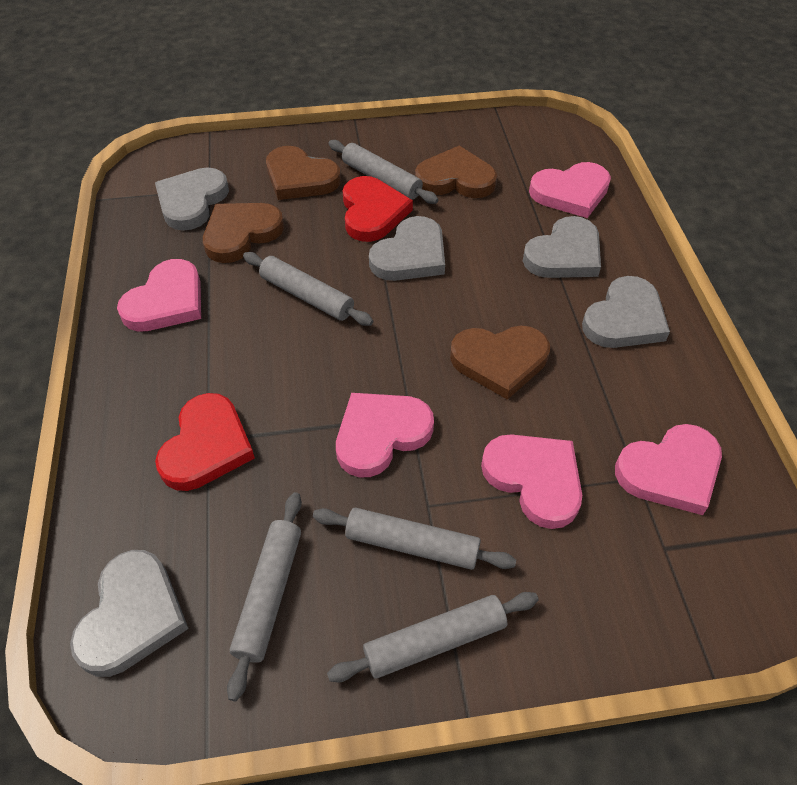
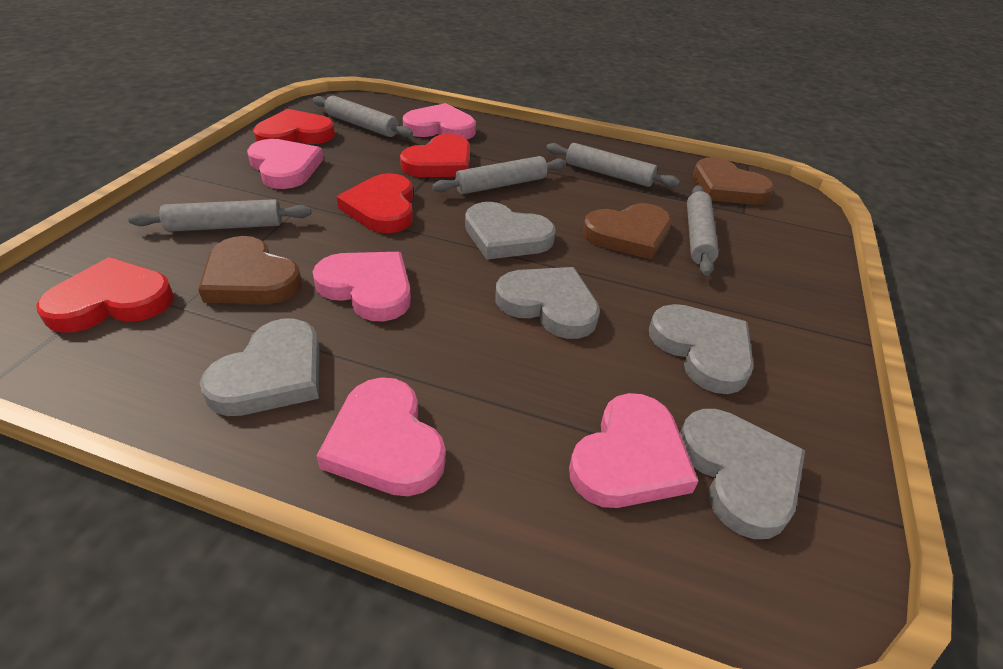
brown heart: 4 -> 3
red heart: 2 -> 4

